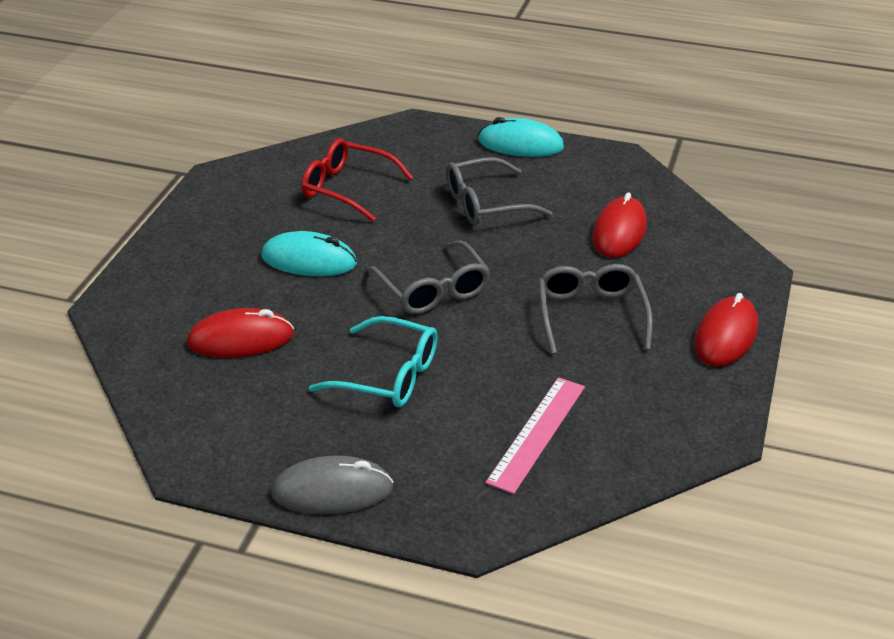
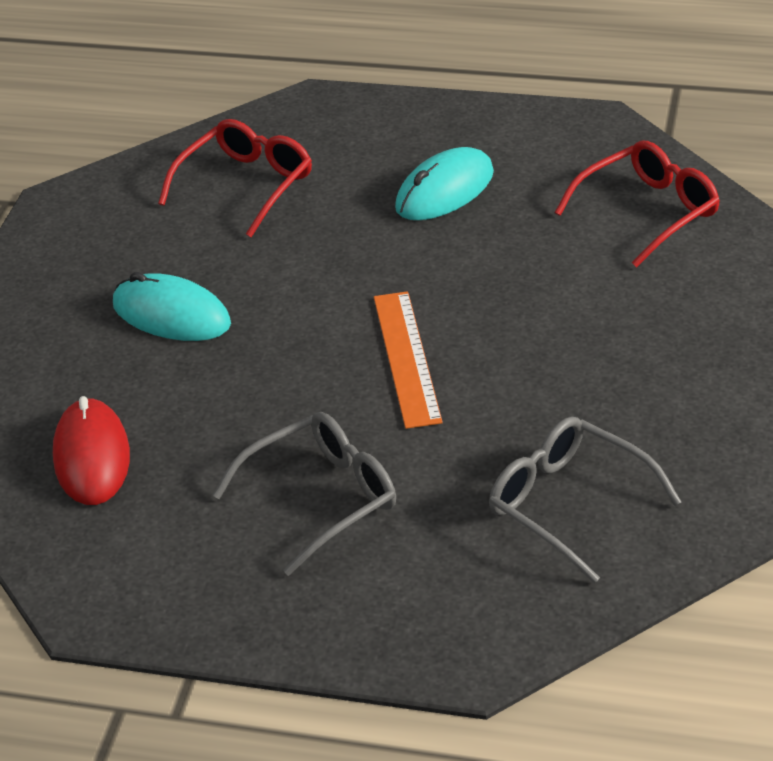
grey glasses: 3 -> 2
grey mouse: 1 -> 0
orange ruler: 0 -> 1
pink ruler: 1 -> 0
red glasses: 1 -> 2
red mouse: 3 -> 1
turquoise glasses: 1 -> 0

